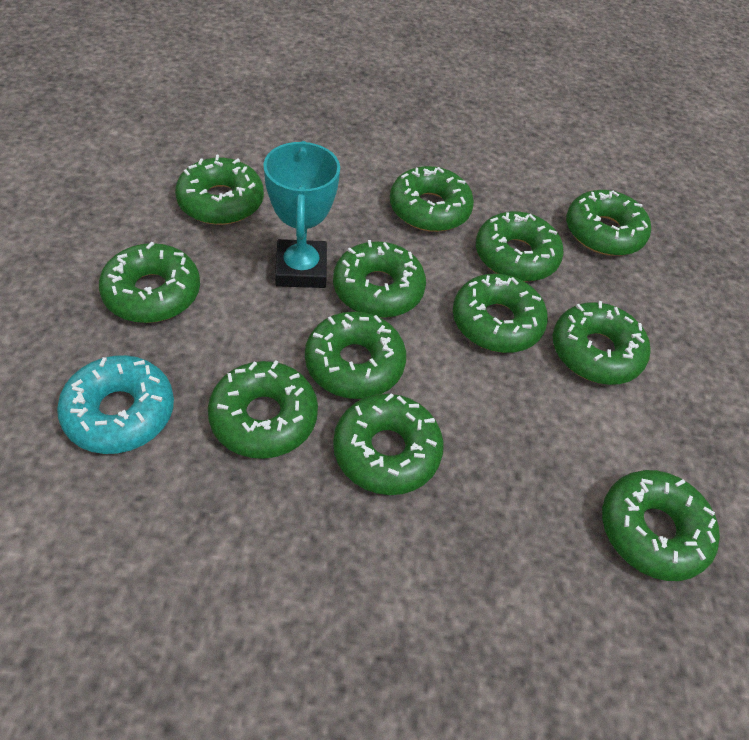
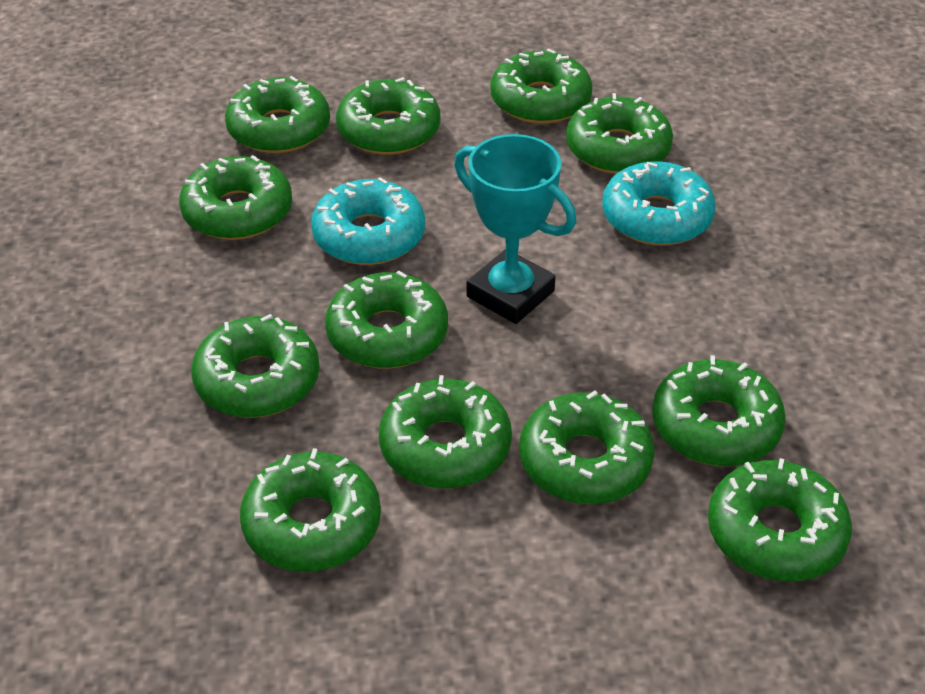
turquoise donut: 1 -> 2

